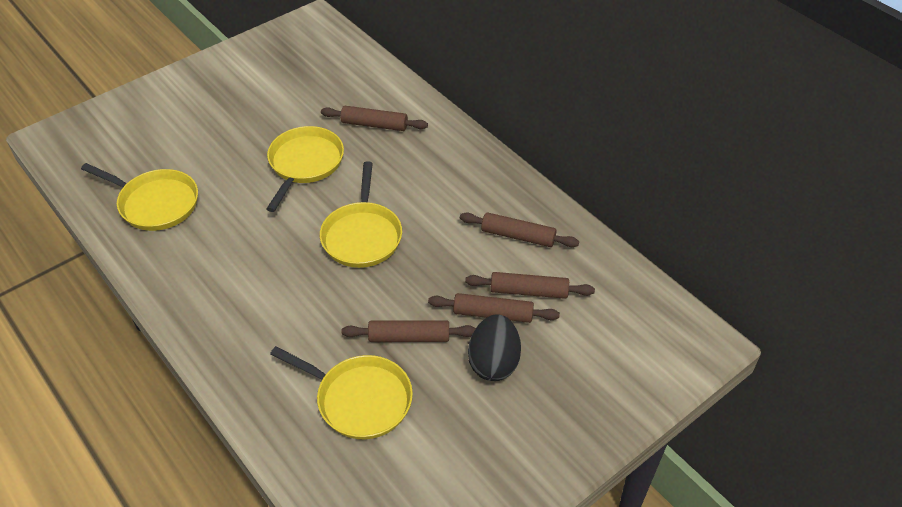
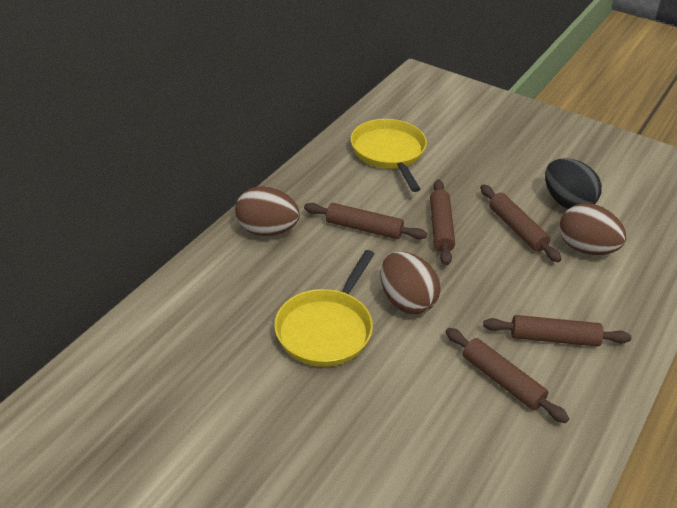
brown egg: 0 -> 3
yellow pan: 4 -> 2

